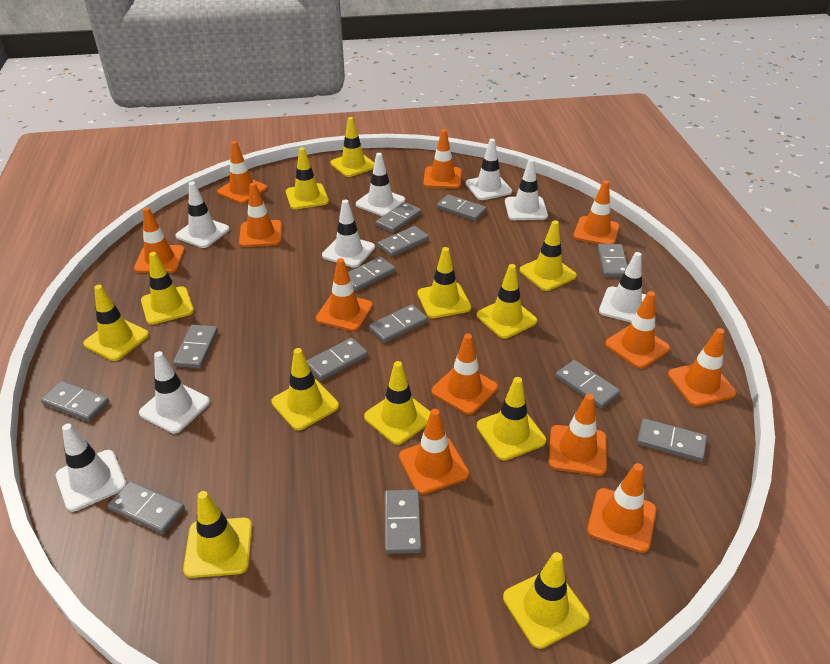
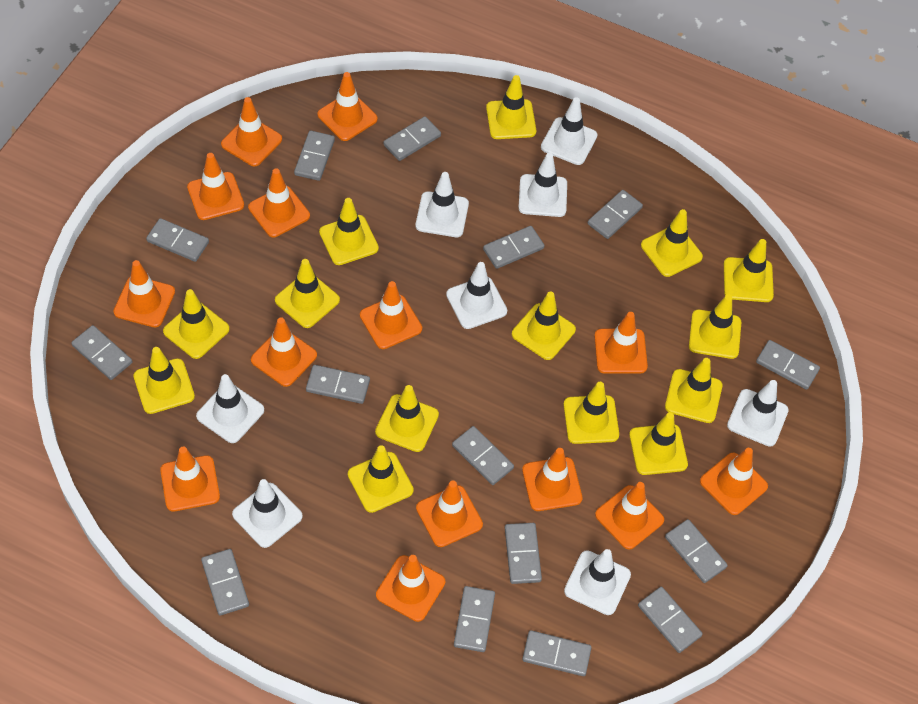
grey domino: 13 -> 15
orange traffic cone: 12 -> 14
yellow traffic cone: 12 -> 14

